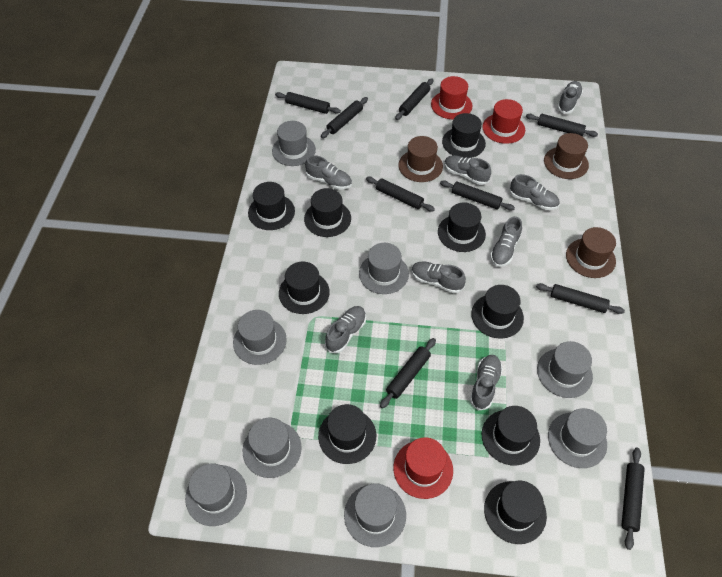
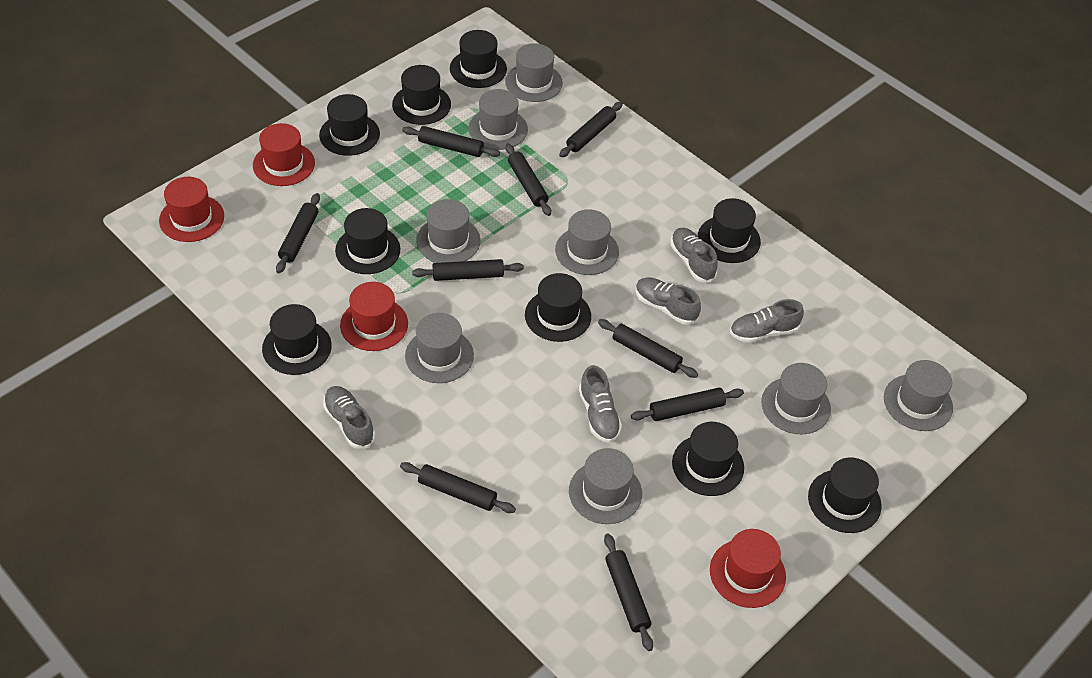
brown hat: 3 -> 0
grey shoe: 8 -> 5
red hat: 3 -> 4

